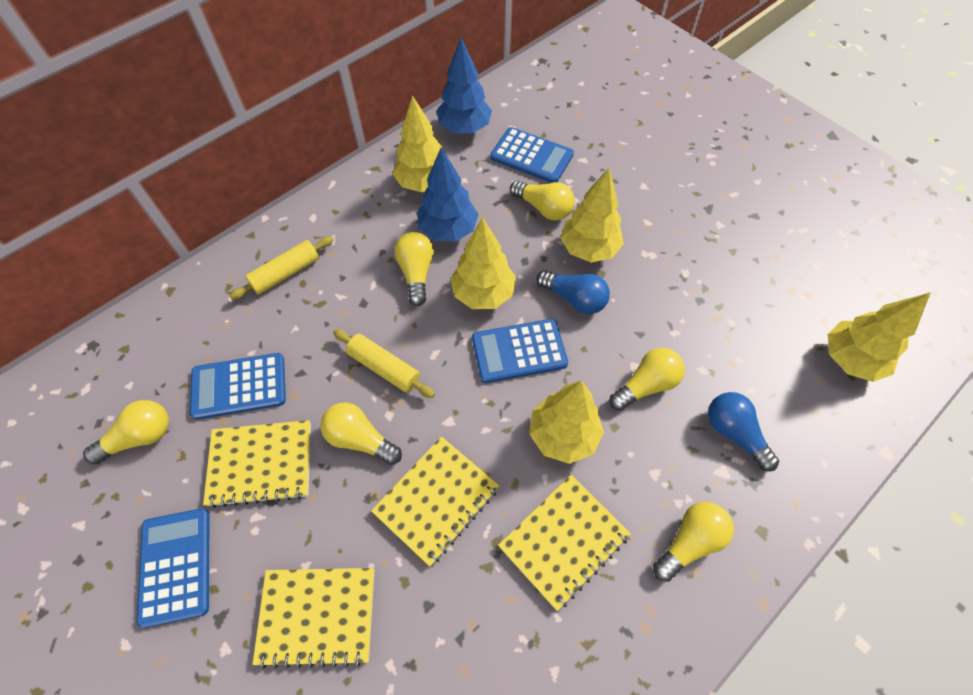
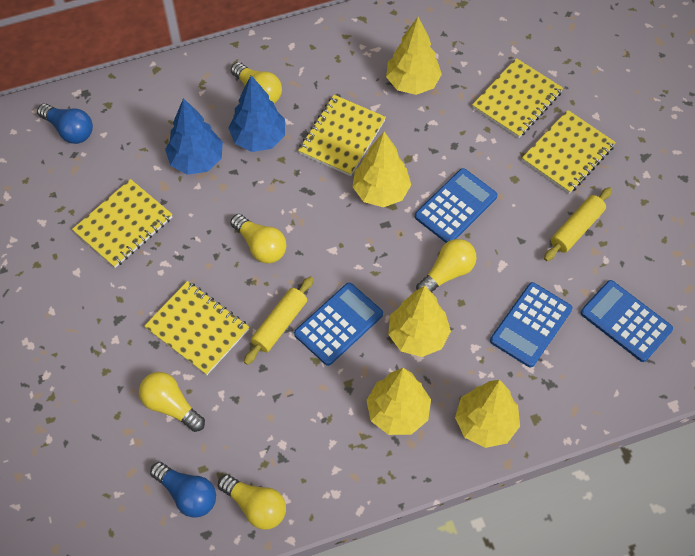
yellow light bulb: 6 -> 5
yellow notebook: 4 -> 5

